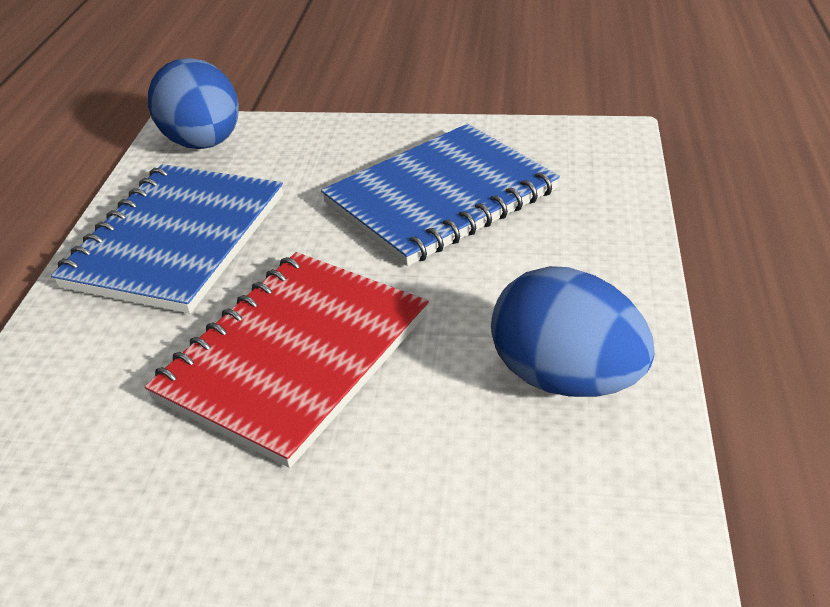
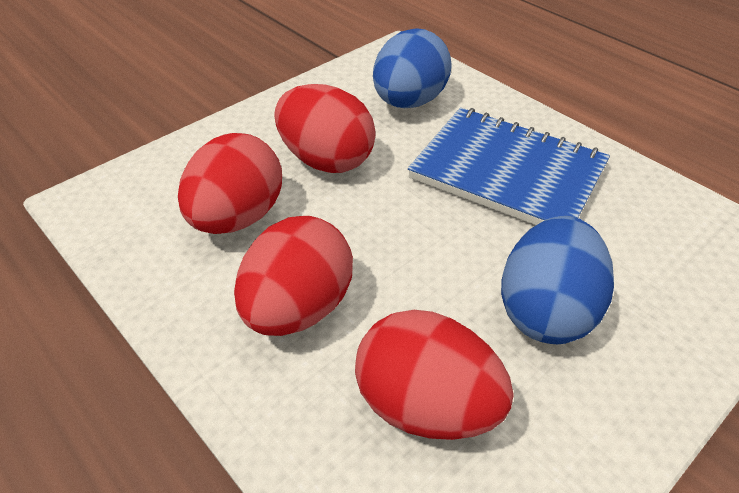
blue notebook: 2 -> 1
red egg: 0 -> 4
red notebook: 1 -> 0

